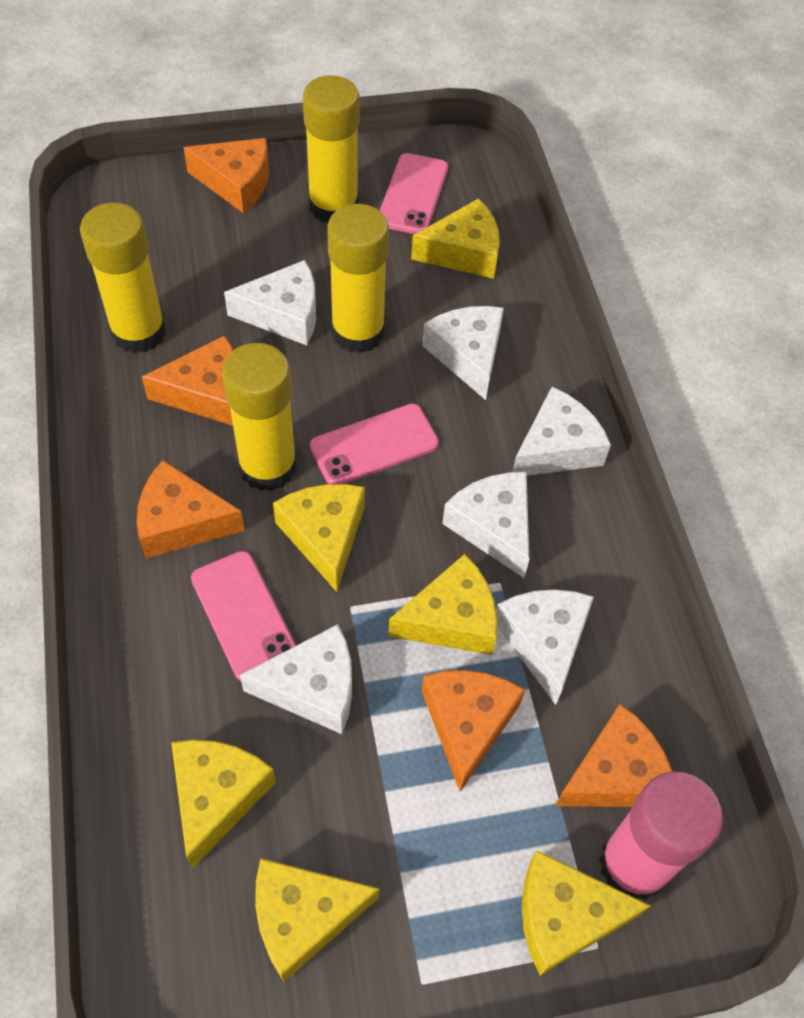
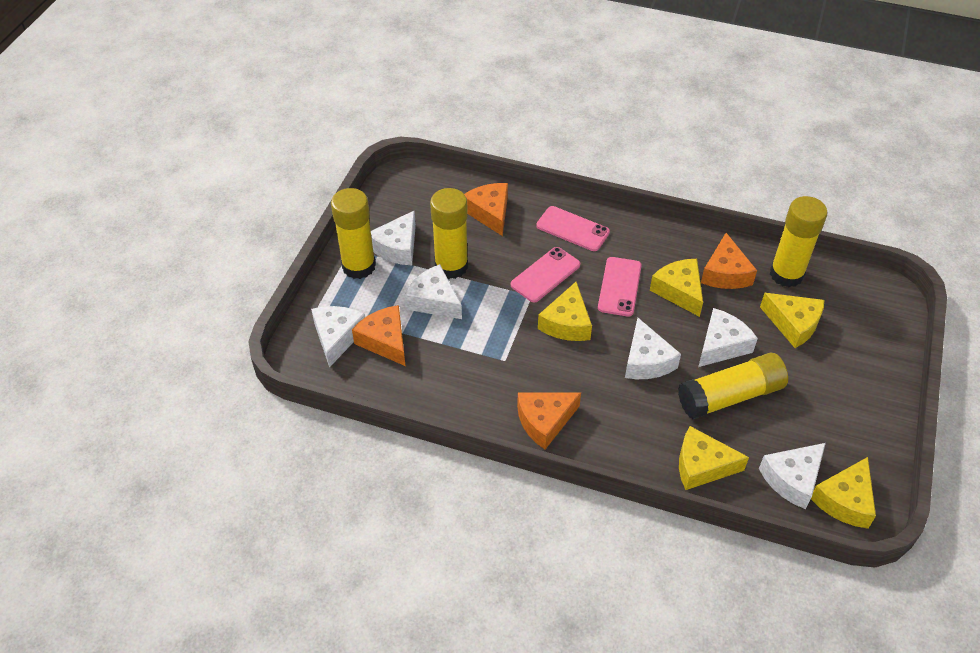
orange cheese: 5 -> 4
pink glue stick: 1 -> 0
yellow cheese: 6 -> 5

